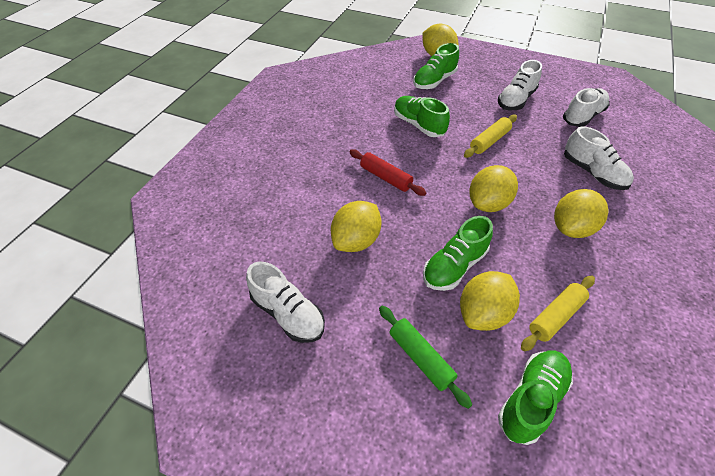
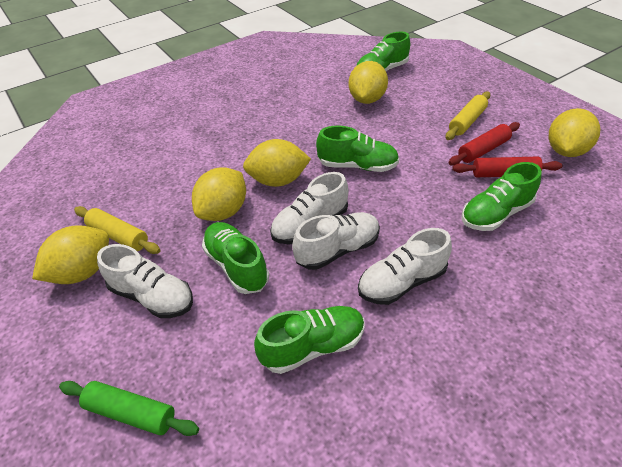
green shoe: 4 -> 5
red rolling pin: 1 -> 2

